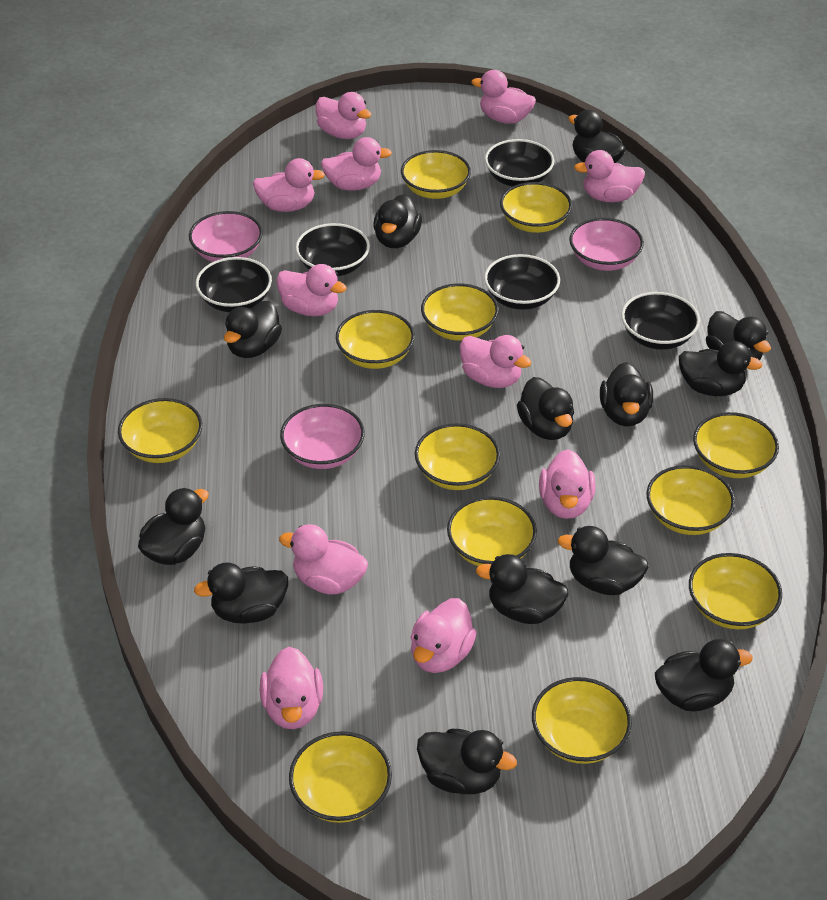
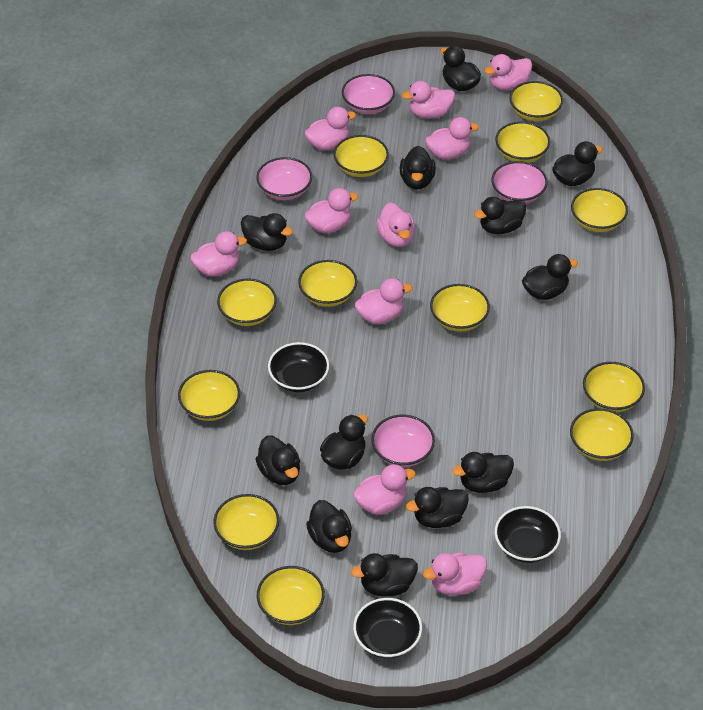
black bowl: 5 -> 3
black duck: 13 -> 12
pink bowl: 3 -> 4
pink duck: 11 -> 10

